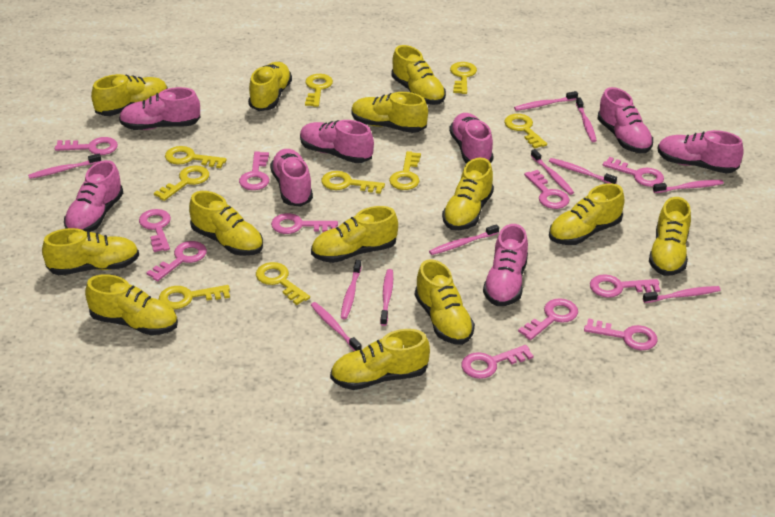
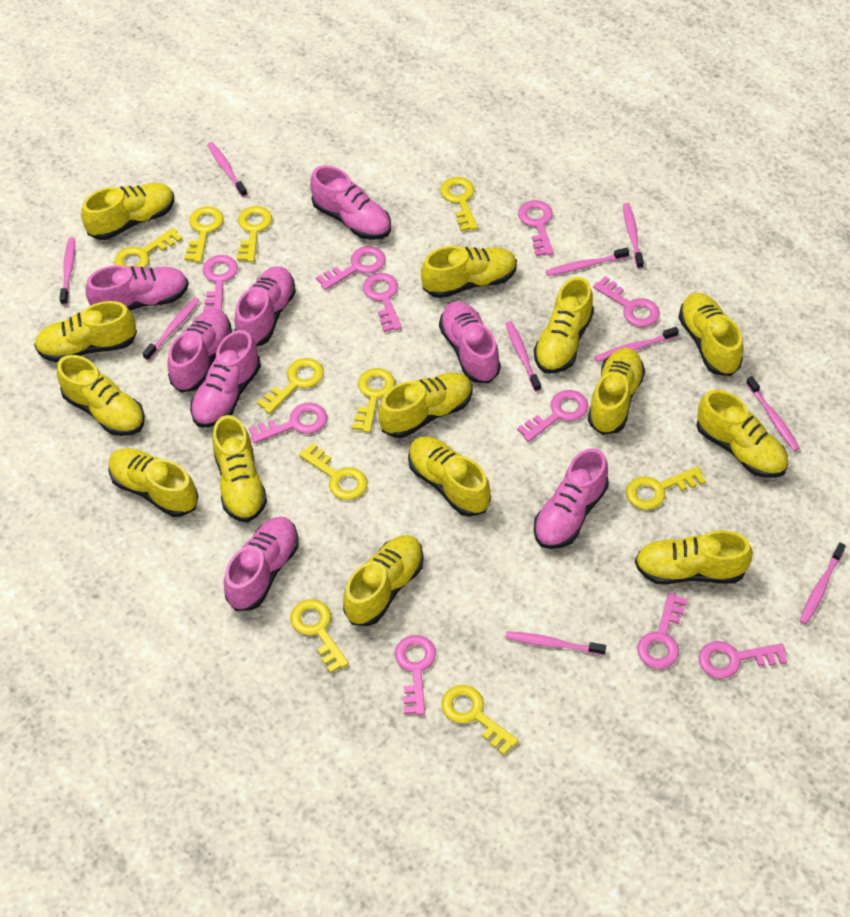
pink key: 11 -> 10
pink toothbrush: 11 -> 10
yellow key: 9 -> 10
yellow shoe: 13 -> 14

